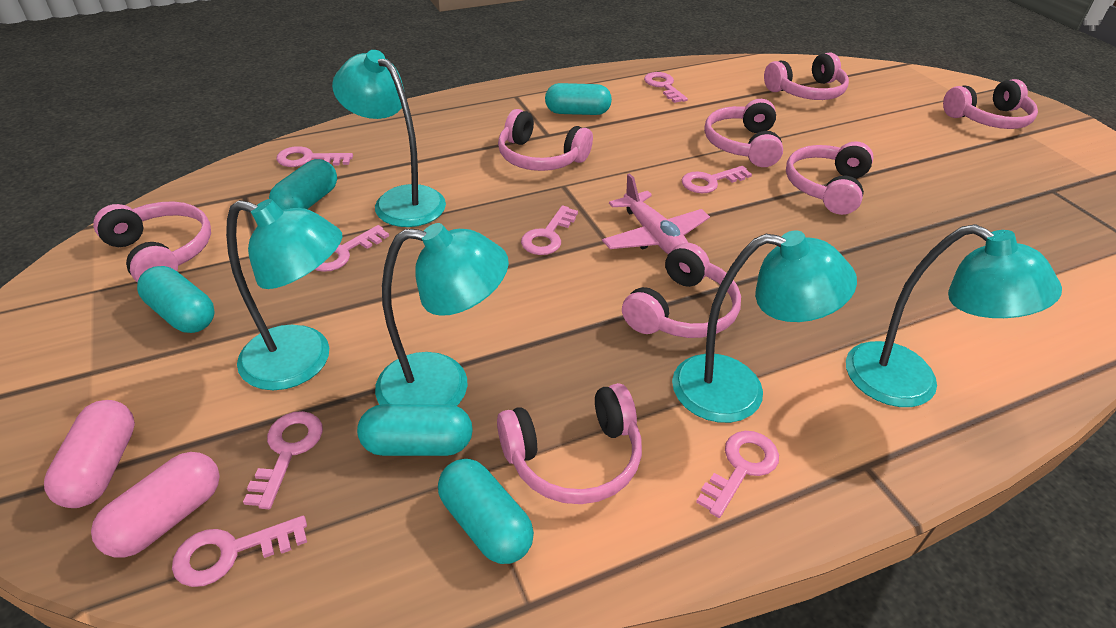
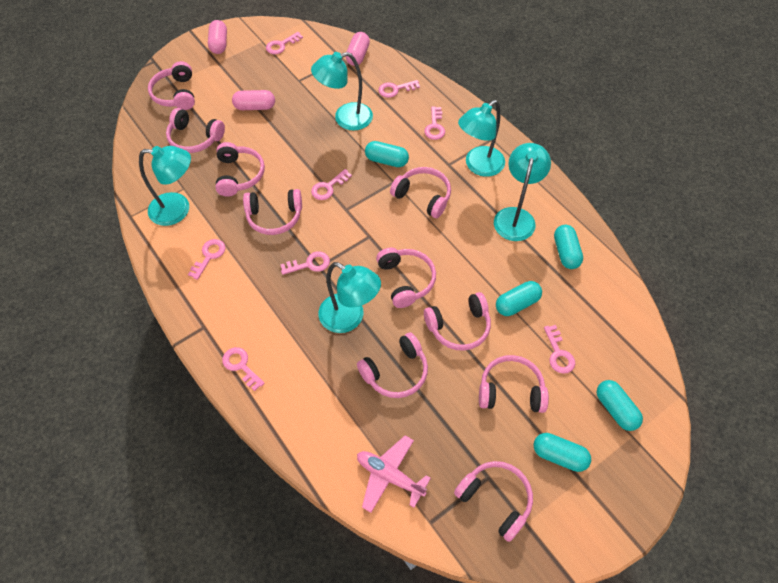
pink capsule: 2 -> 3
pink headphones: 8 -> 10

